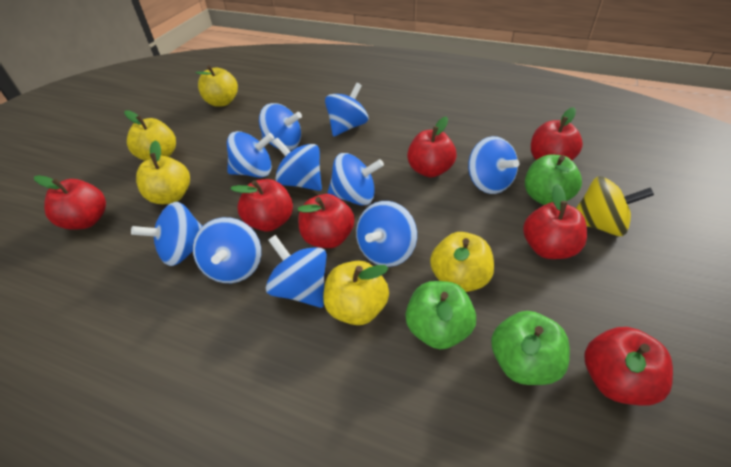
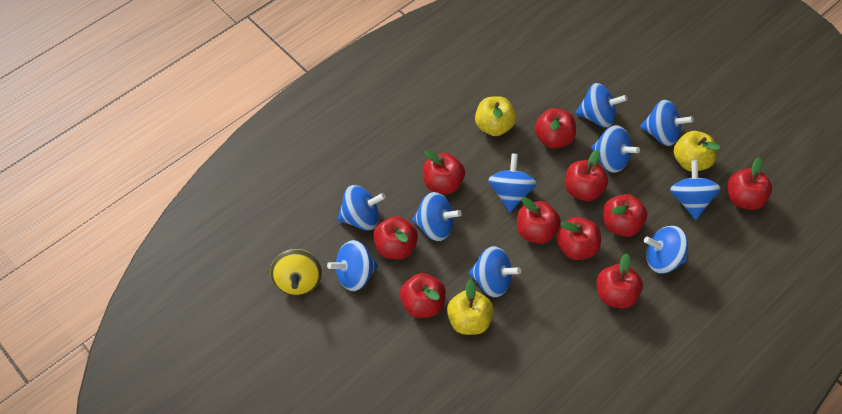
green apple: 3 -> 0
red apple: 7 -> 10
yellow apple: 5 -> 3

